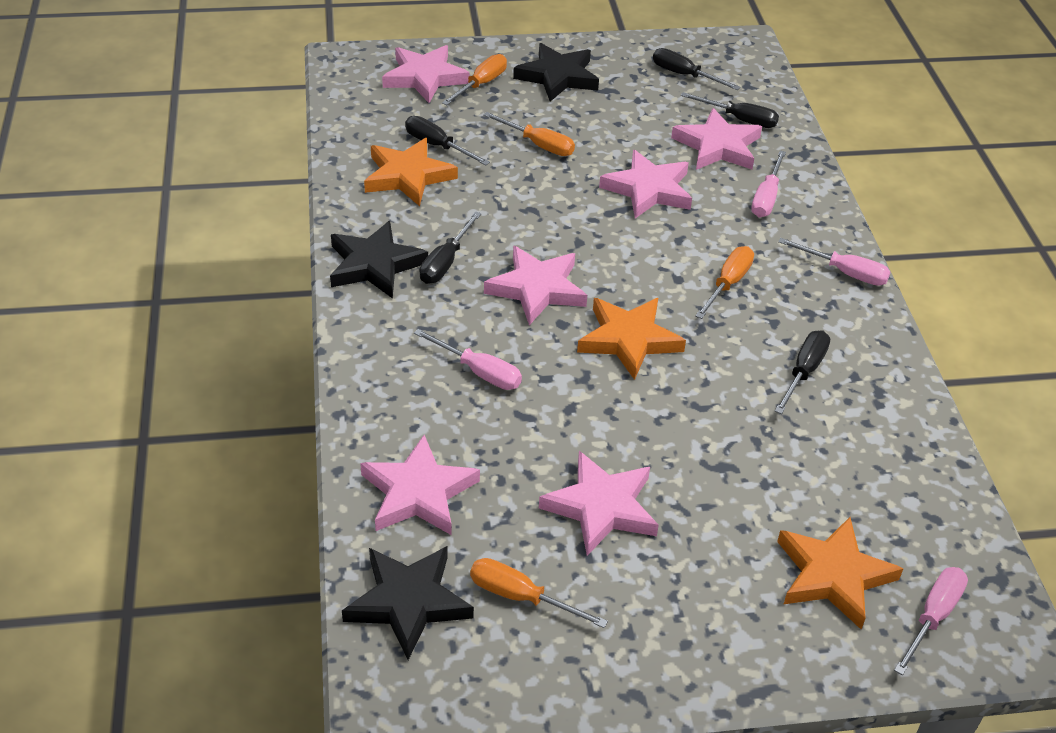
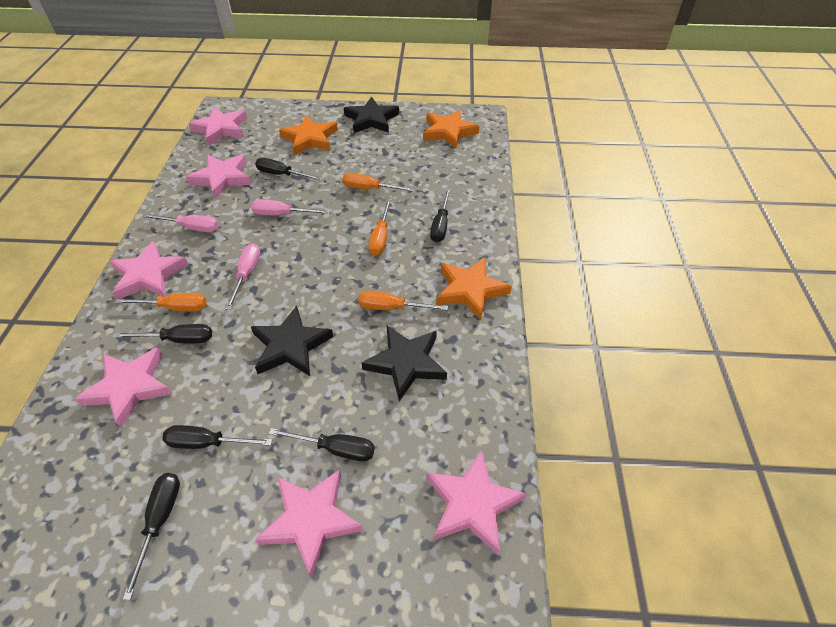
black screwdriver: 5 -> 6
pink screwdriver: 4 -> 3

